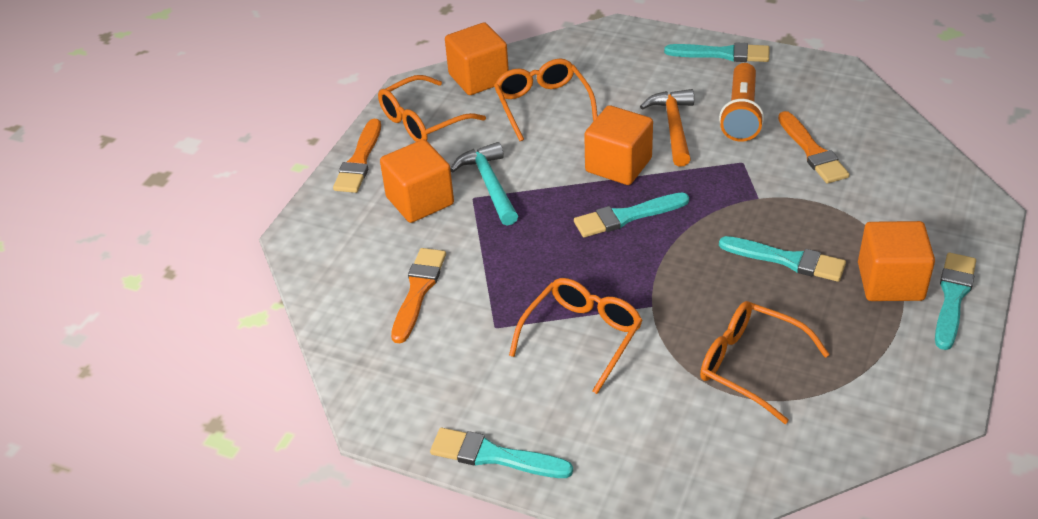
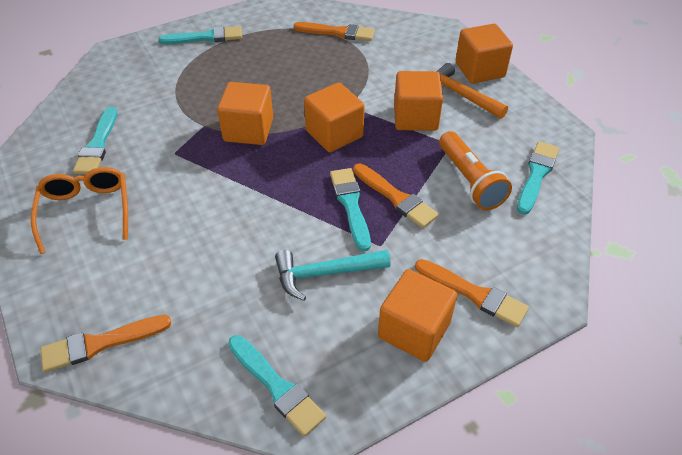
orange brush: 3 -> 4
orange cube: 4 -> 5
orange glasses: 4 -> 1

